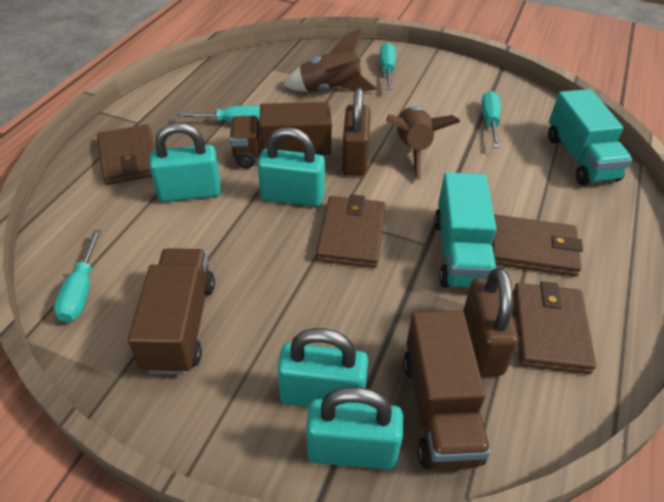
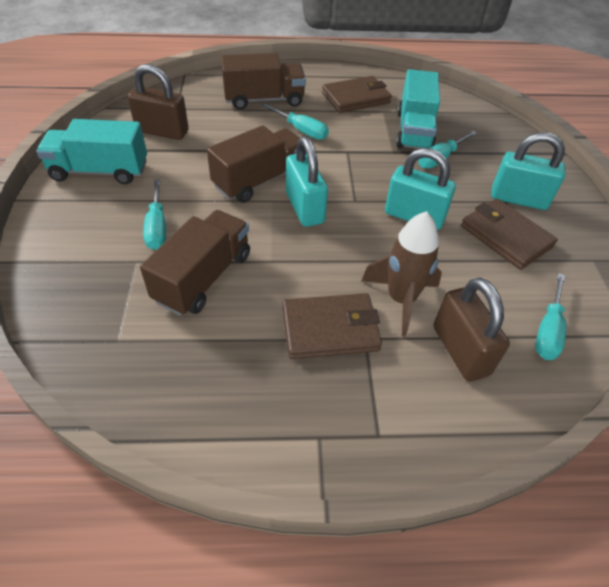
brown rocket: 2 -> 1
brown wallet: 4 -> 3
turquoise padlock: 4 -> 3

